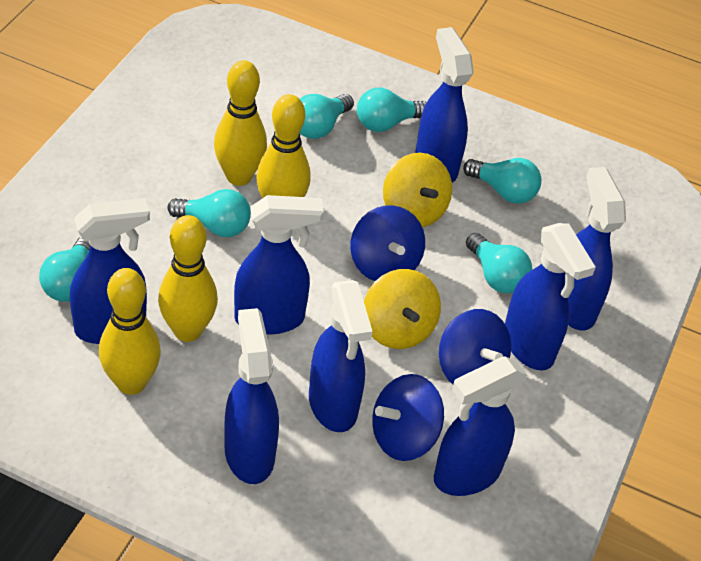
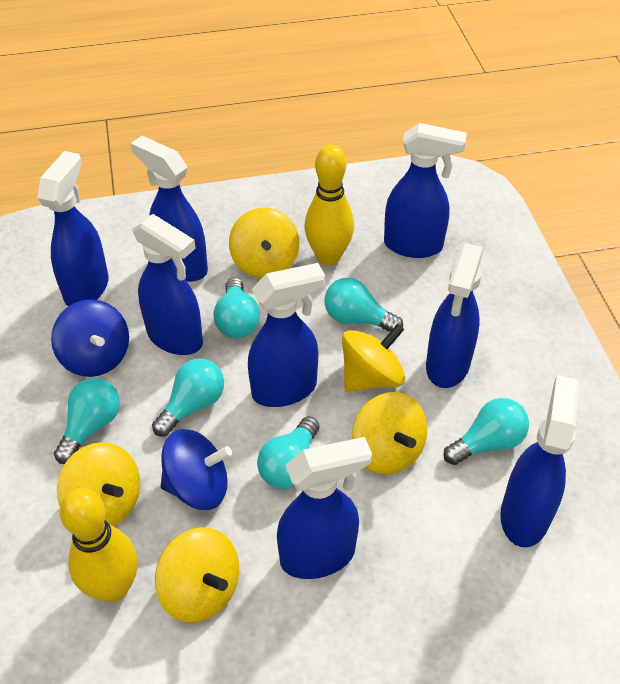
blue spinning top: 3 -> 2
yellow bowling pin: 4 -> 2
yellow spinning top: 2 -> 5

